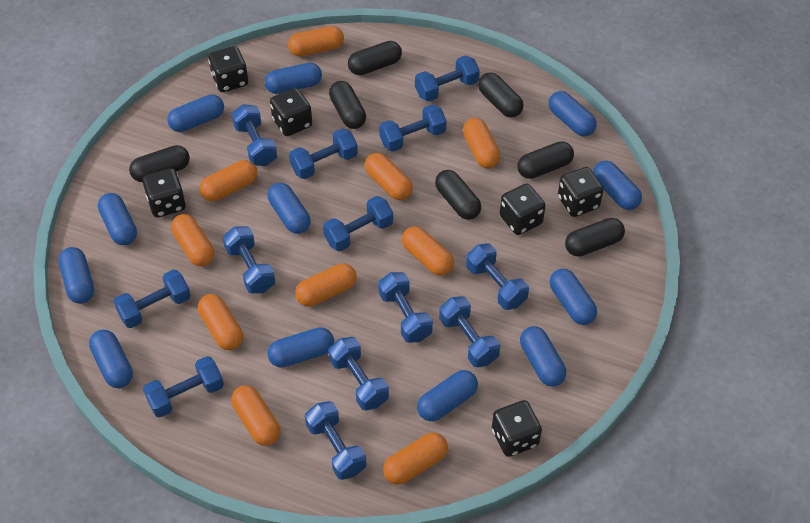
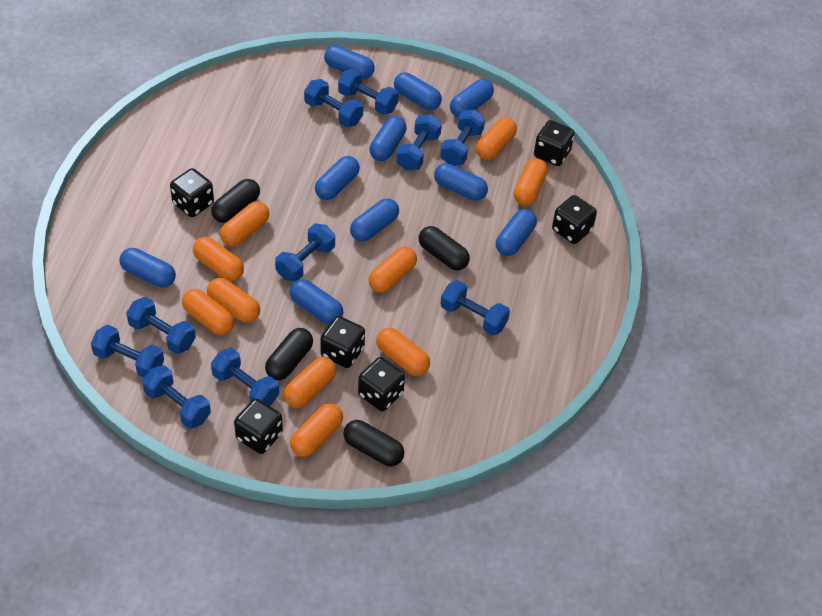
black capsule: 7 -> 4
blue capsule: 12 -> 10
blue dumbbell: 13 -> 10

